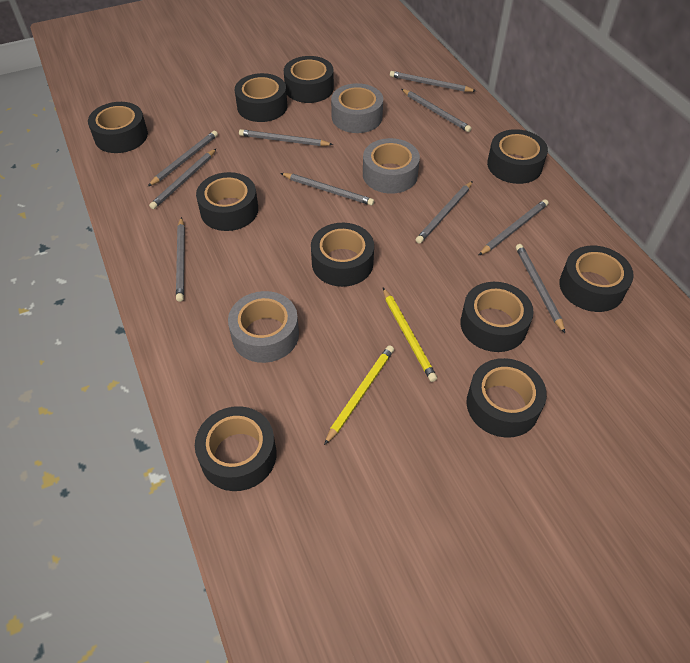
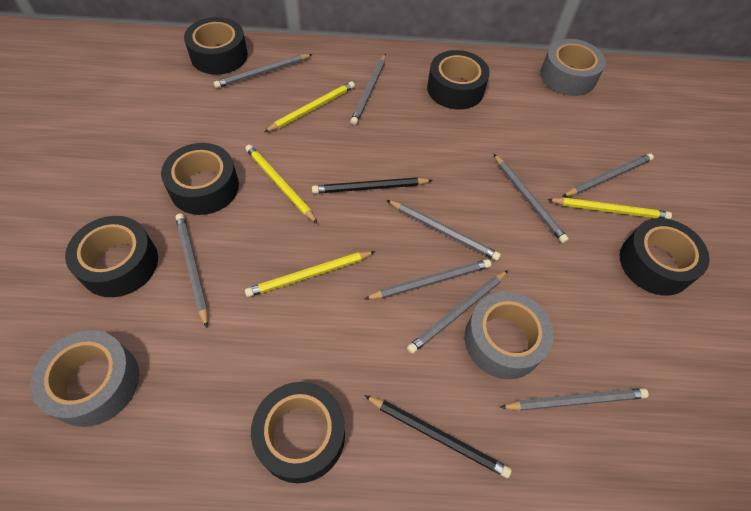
black pencil: 0 -> 2
black tape: 10 -> 6
grey pencil: 10 -> 9
yellow pencil: 2 -> 4

